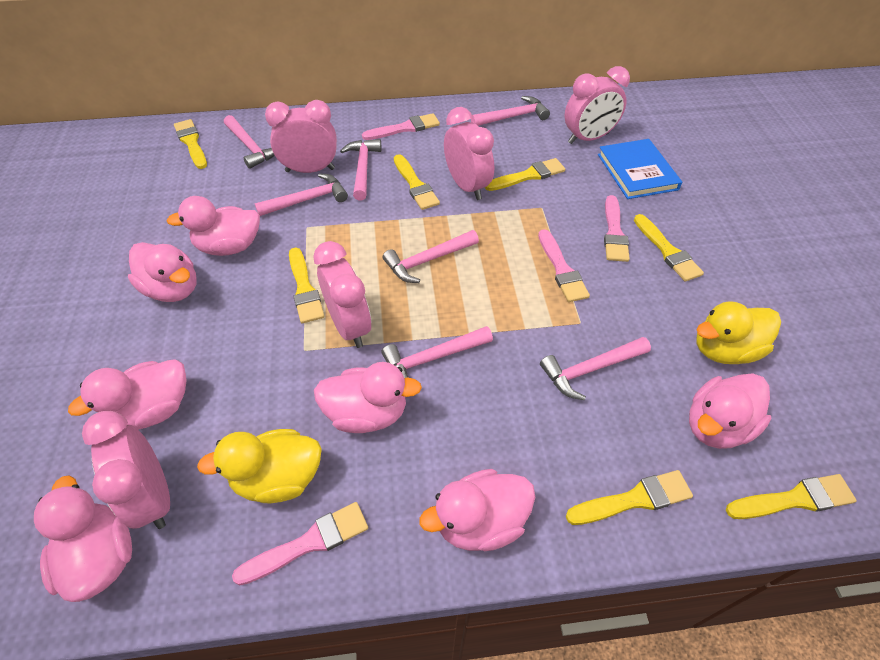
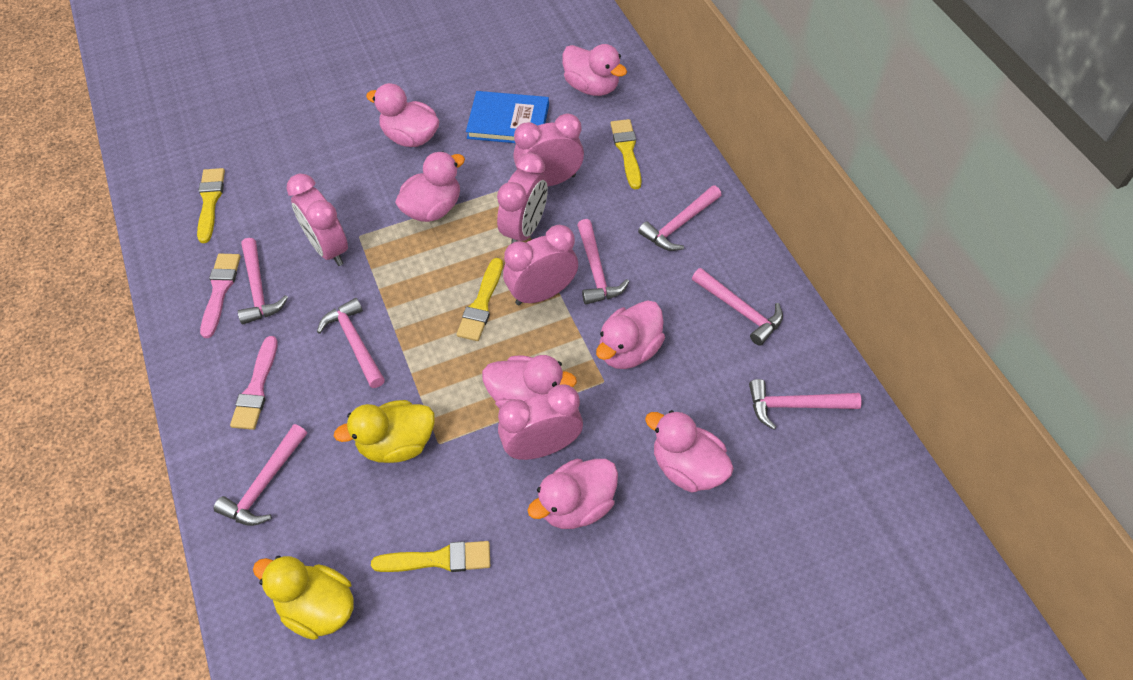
pink brush: 4 -> 2
yellow brush: 7 -> 4

